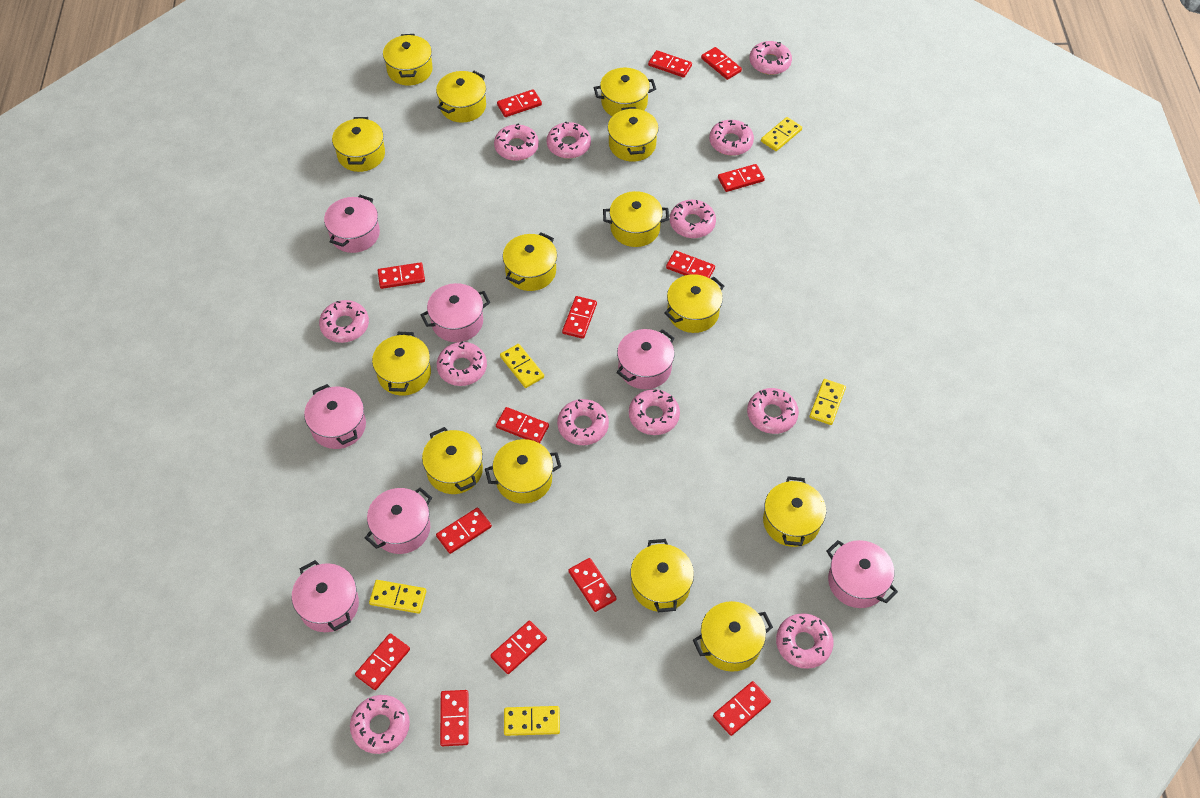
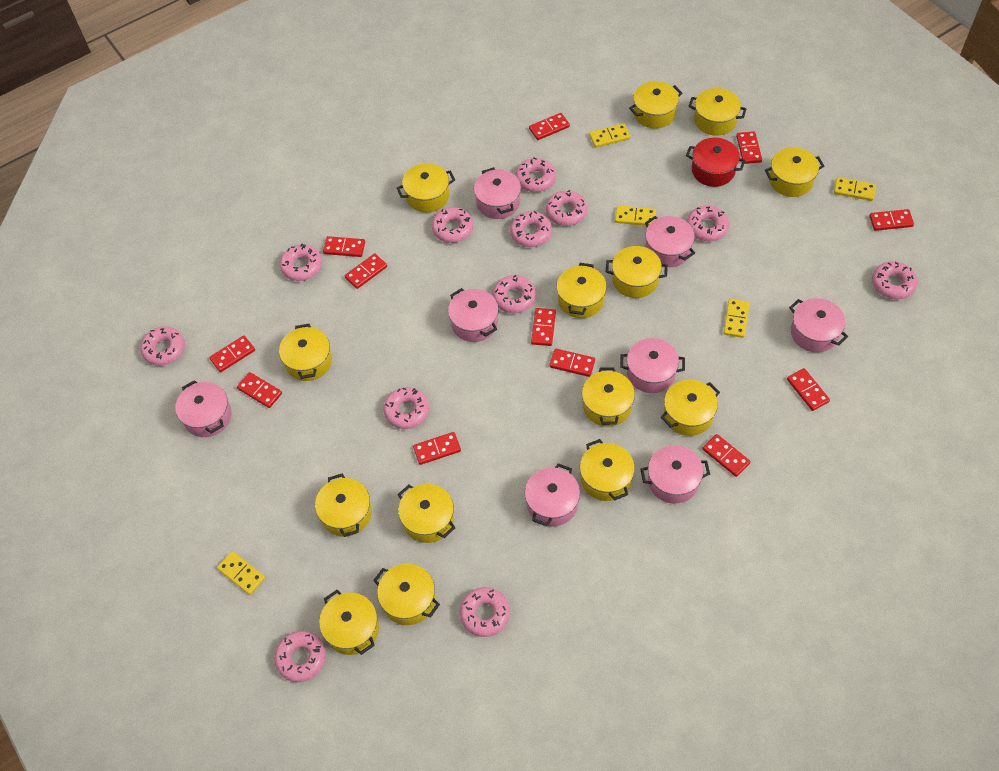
pink pot: 7 -> 8
red domino: 14 -> 12
red pot: 0 -> 1

